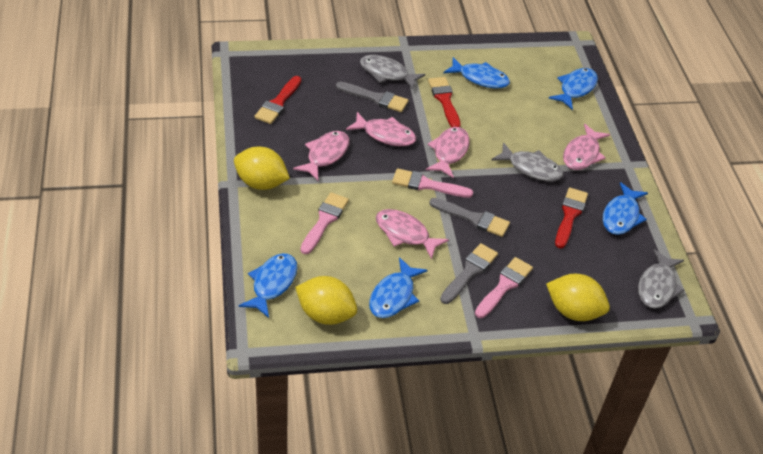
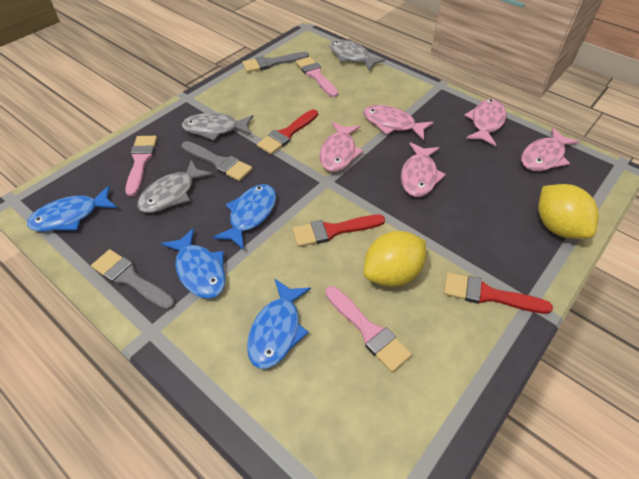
blue fish: 5 -> 4
yellow lemon: 3 -> 2

